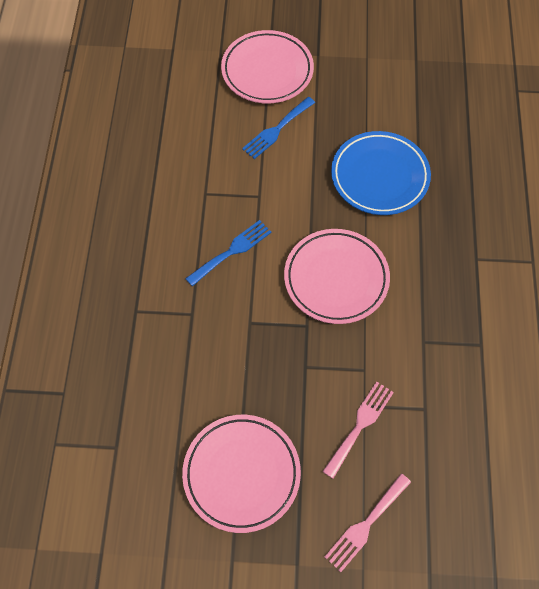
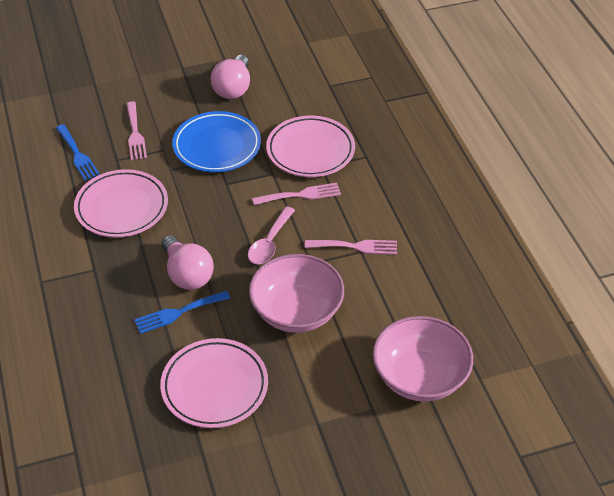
pink bowl: 0 -> 2
pink fork: 2 -> 3
pink light bulb: 0 -> 2
pink spoon: 0 -> 1

